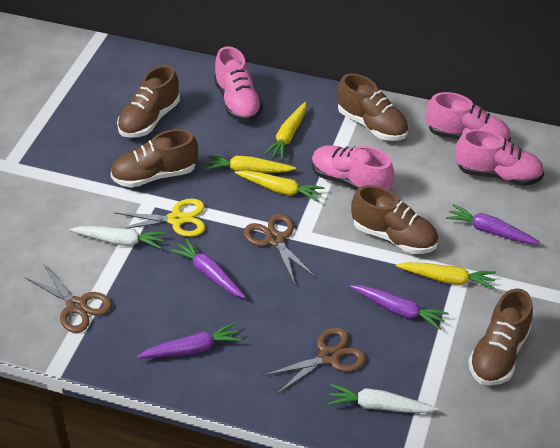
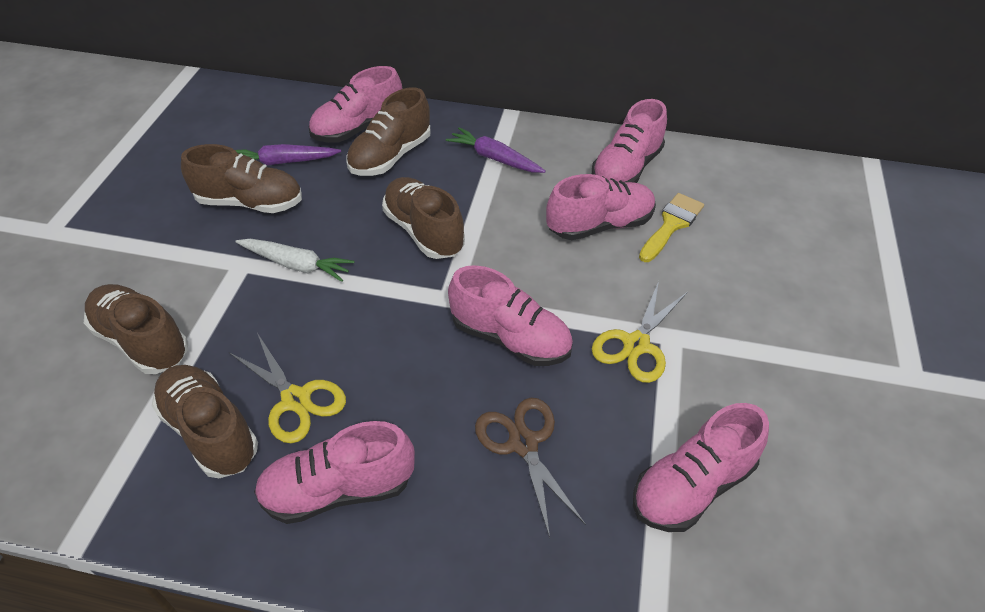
brown scissors: 3 -> 1
pink shoe: 4 -> 6
purple carrot: 4 -> 2
white carrot: 2 -> 1
yellow brush: 0 -> 1
yellow carrot: 4 -> 0
yellow scissors: 1 -> 2

